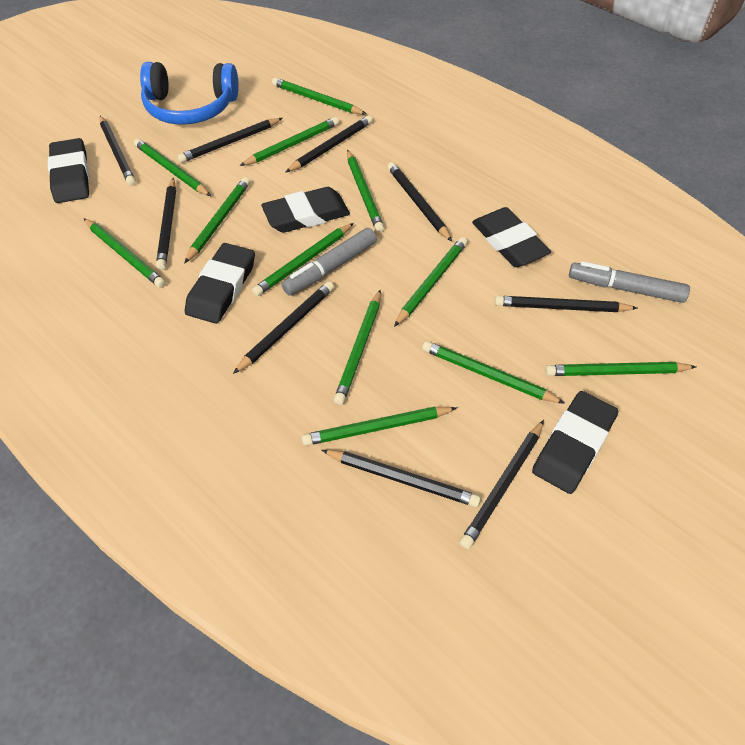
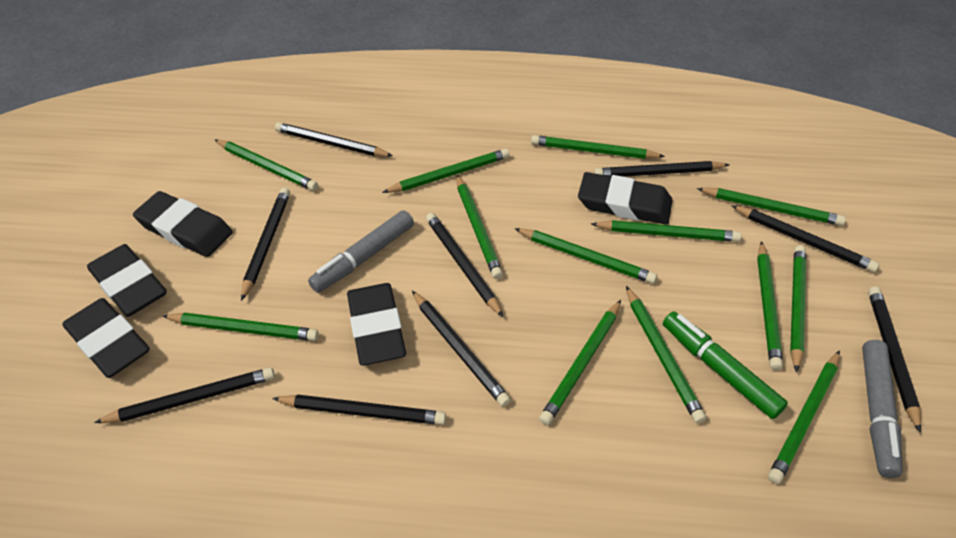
blue headphones: 1 -> 0
green marker: 0 -> 1
green pencil: 12 -> 13

